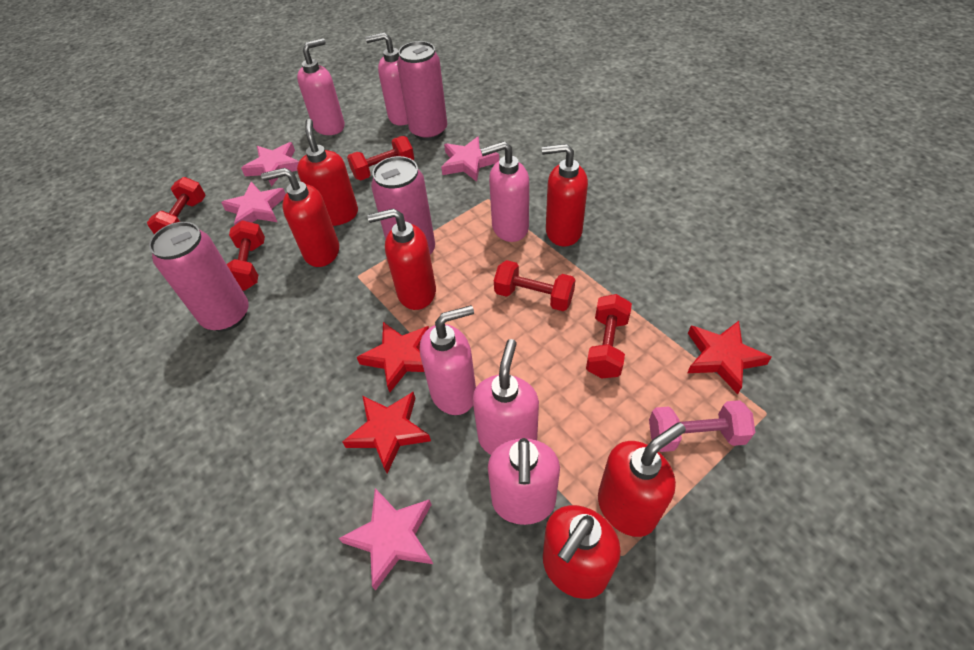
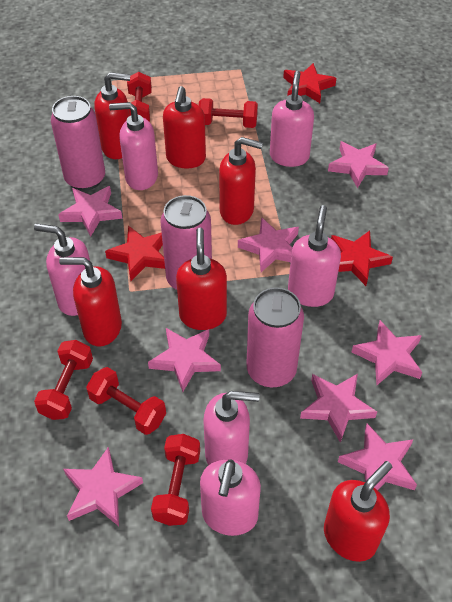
pink dumbbell: 1 -> 0
pink star: 4 -> 8

